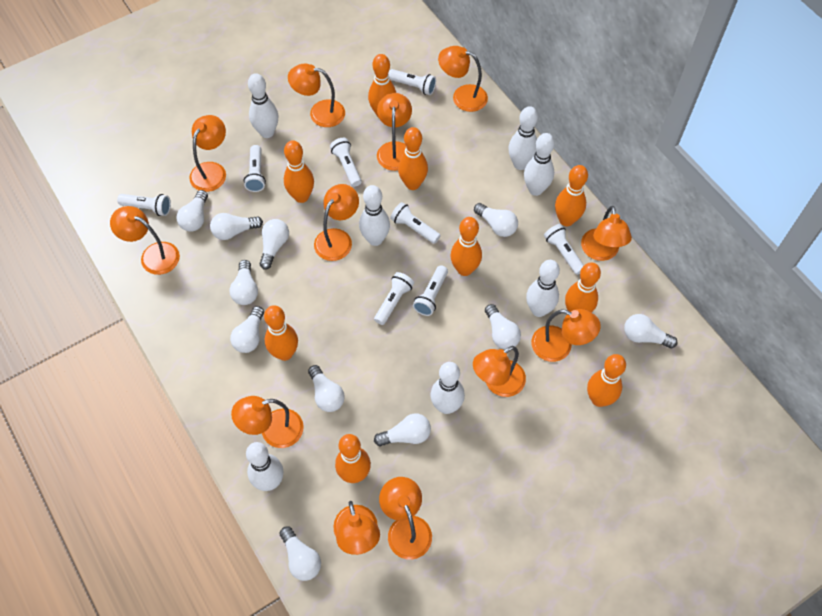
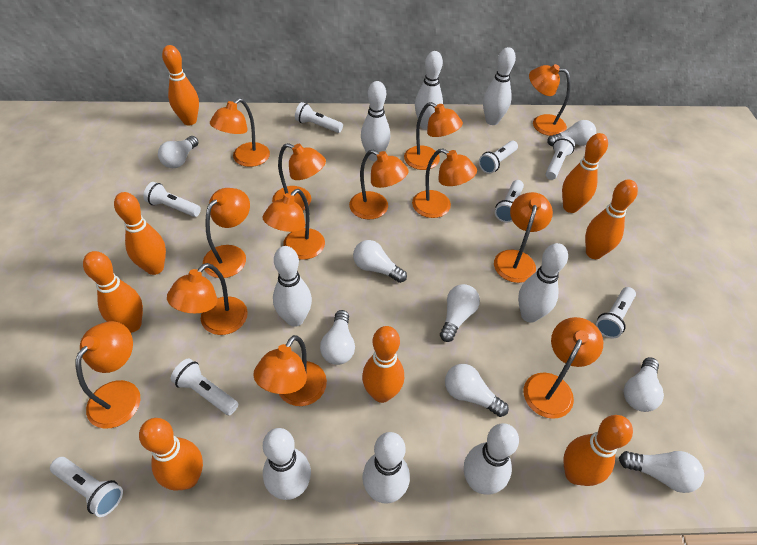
orange bowling pin: 9 -> 8
orange lamp: 12 -> 13
white bowling pin: 7 -> 8
white light bulb: 11 -> 8

